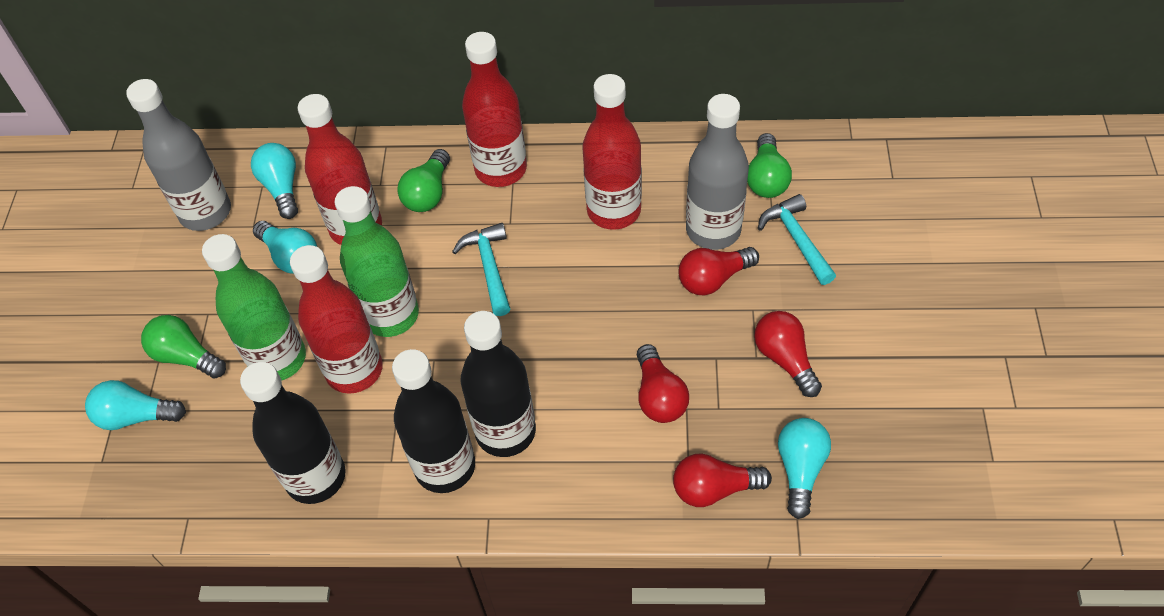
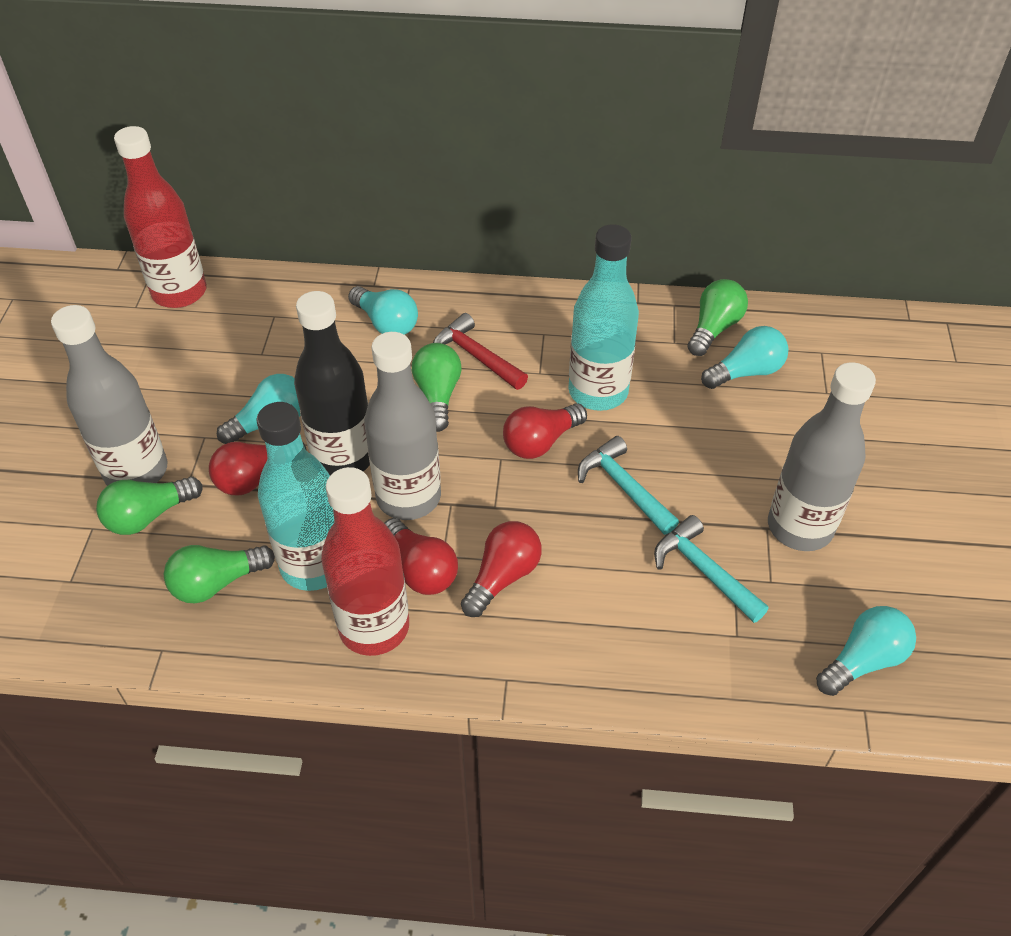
black bottle: 3 -> 1
green bottle: 2 -> 0
green light bulb: 3 -> 4
grey bottle: 2 -> 3
red bottle: 4 -> 2
red hammer: 0 -> 1
turquoise bottle: 0 -> 2

